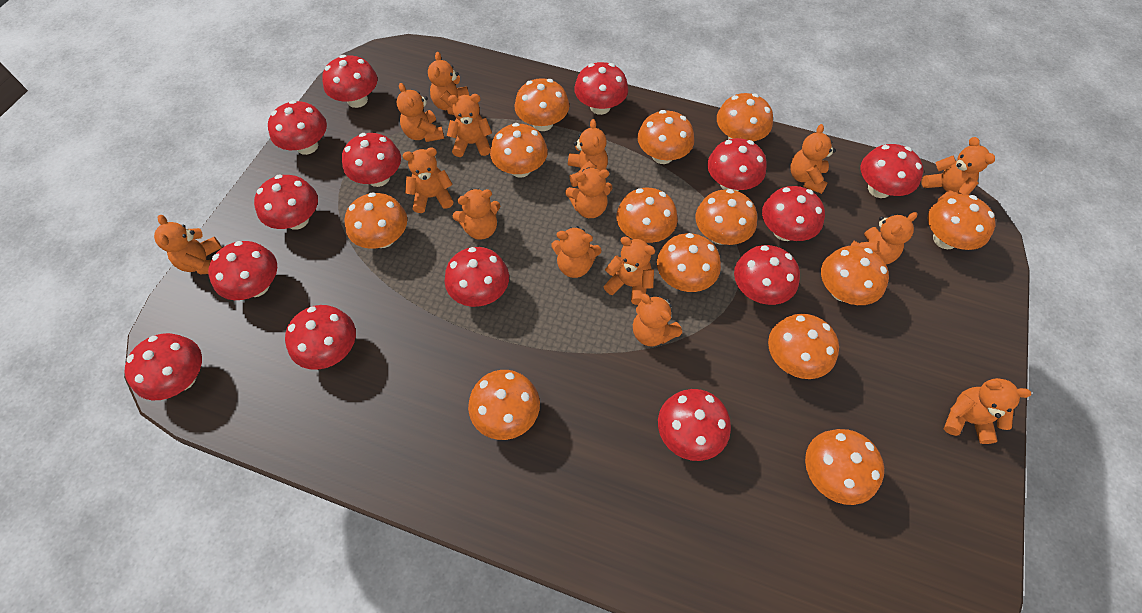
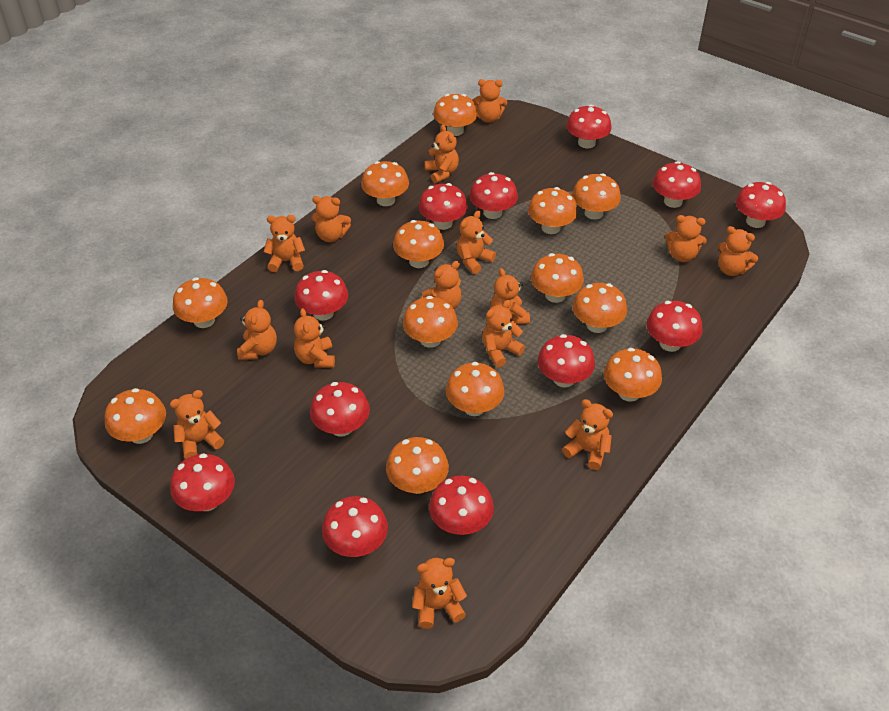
red mushroom: 14 -> 12

